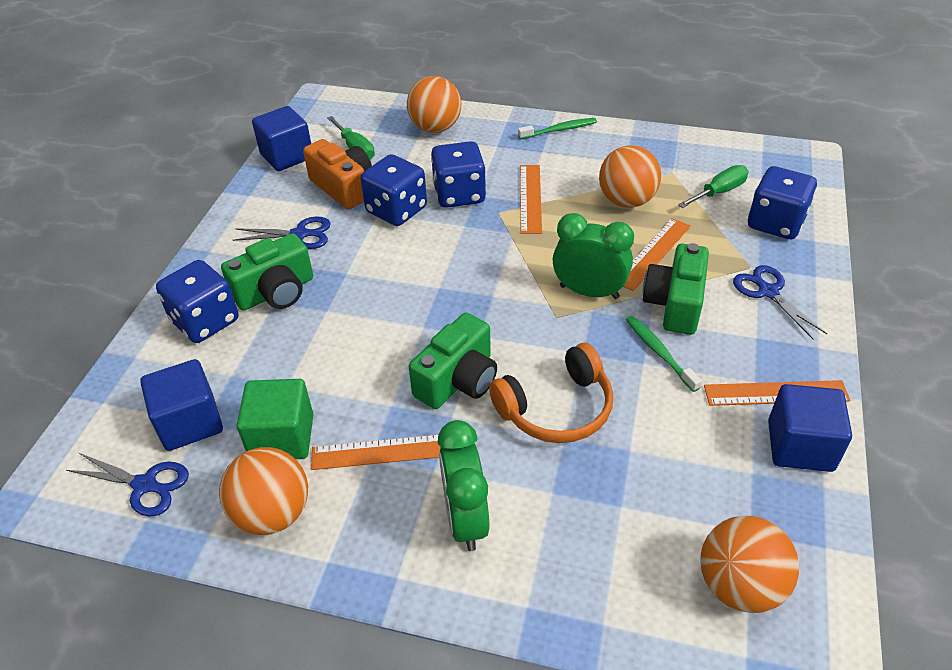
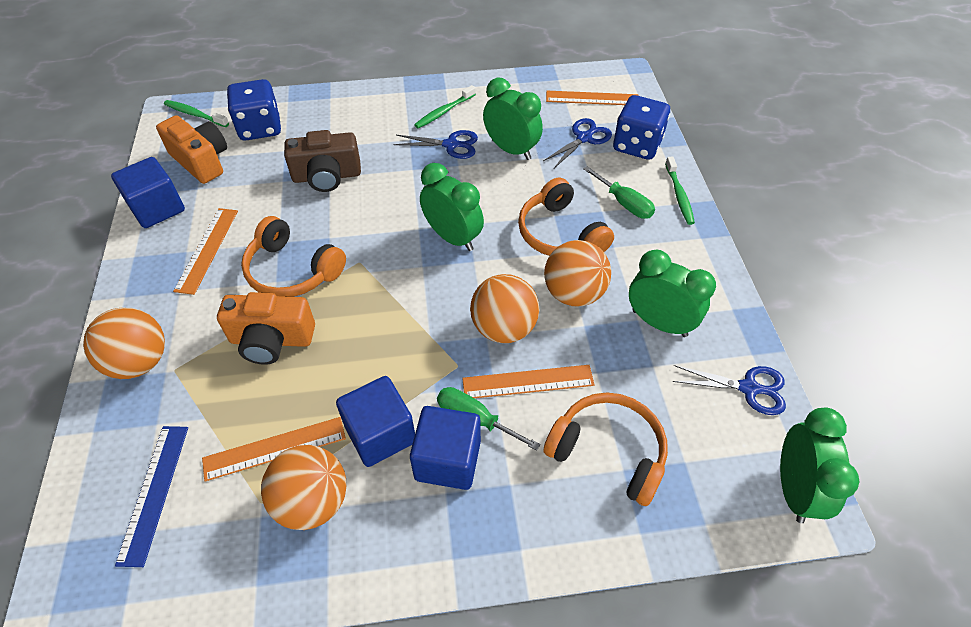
blue dice: 4 -> 2
blue ruler: 0 -> 1
brown camera: 0 -> 1
green camera: 3 -> 0
green clock: 2 -> 4
green cube: 1 -> 0
green toothbrush: 2 -> 3
orange camera: 1 -> 2
orange headphones: 1 -> 3

